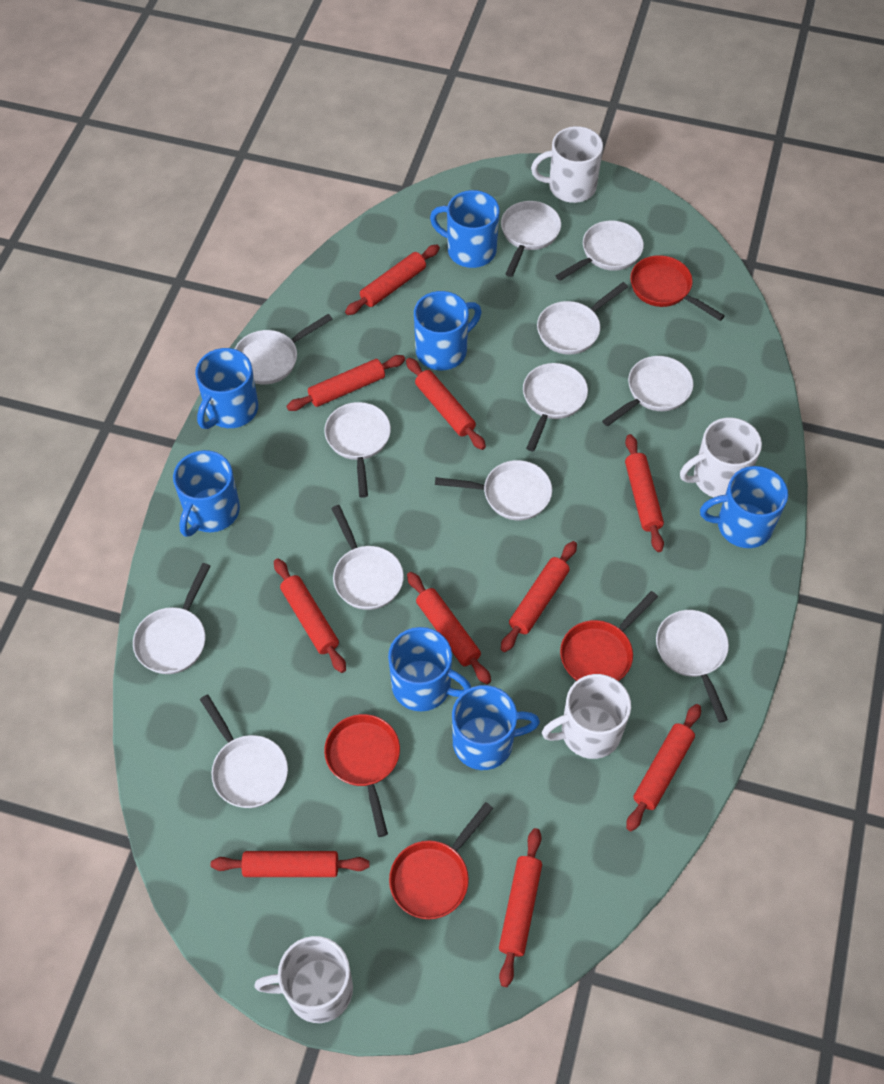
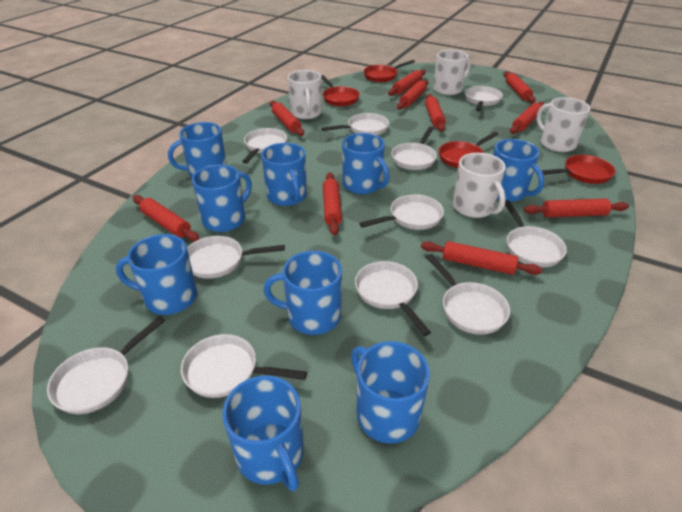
blue mug: 7 -> 9
white pan: 12 -> 11

